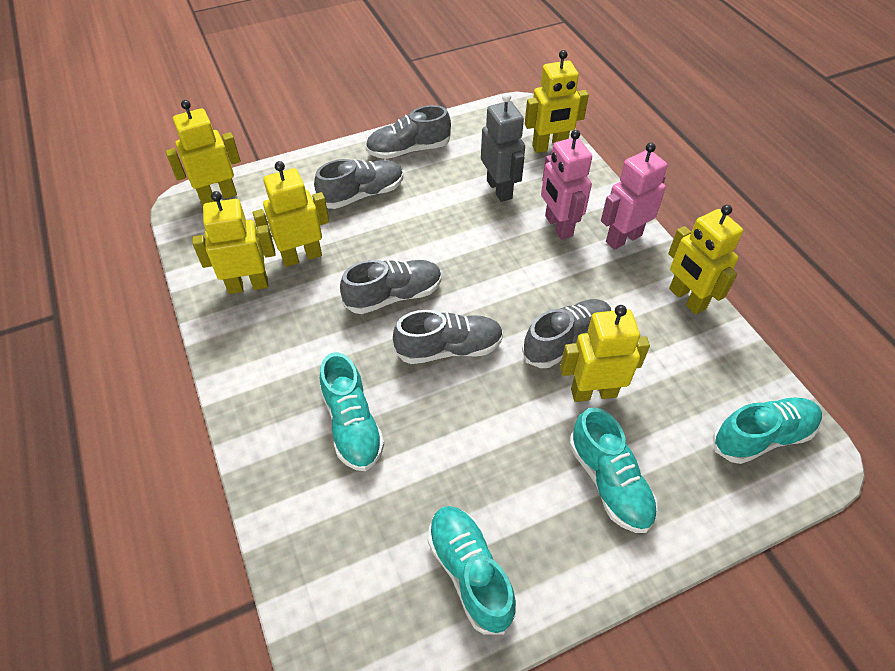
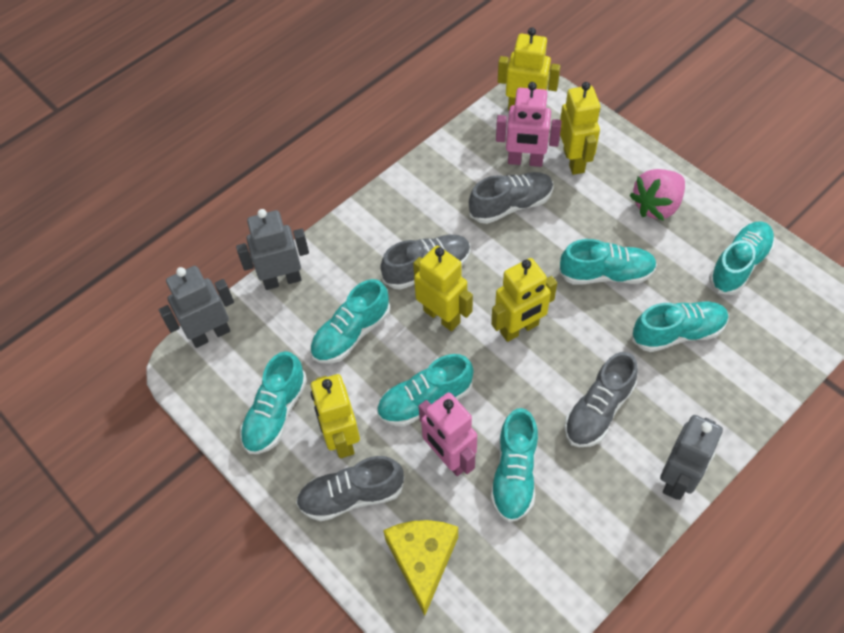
grey robot: 1 -> 3
grey shoe: 5 -> 4
pink strawberry: 0 -> 1
turquoise shoe: 4 -> 7
yellow cheese: 0 -> 1
yellow robot: 6 -> 5

